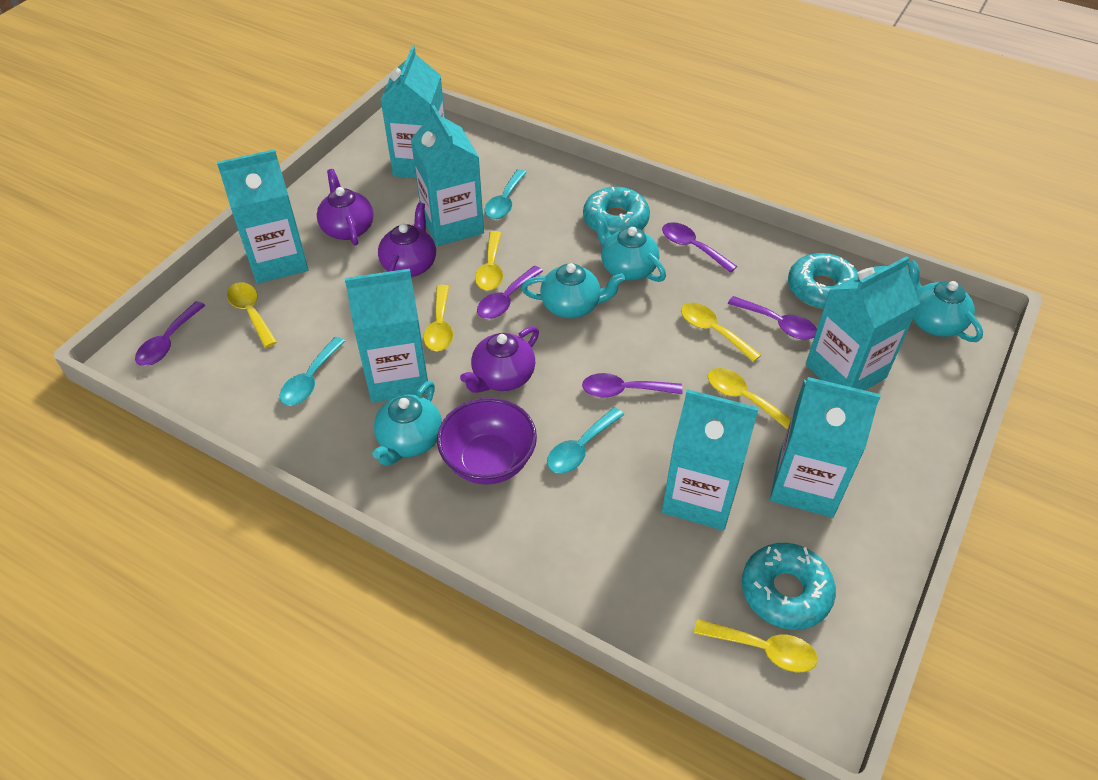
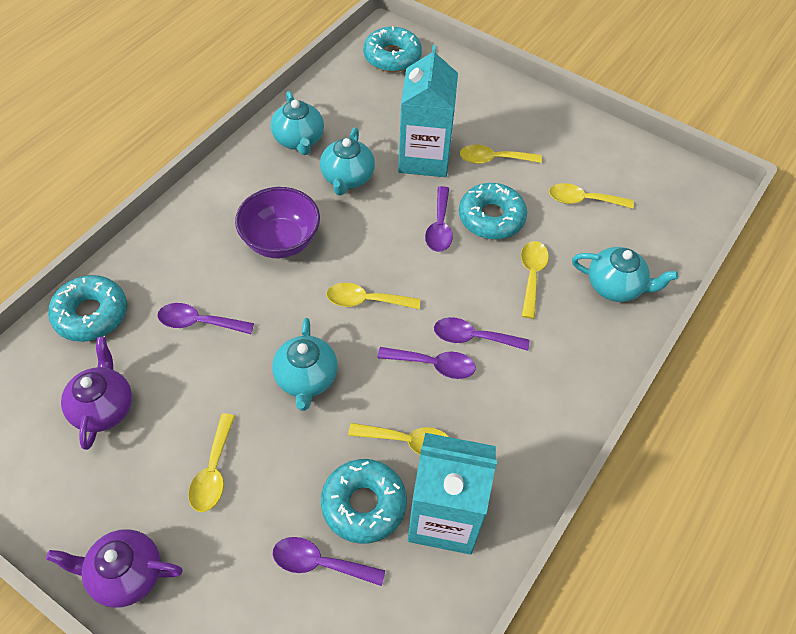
purple teapot: 3 -> 2
turquoise carton: 7 -> 2
turquoise donut: 3 -> 4
turquoise spoon: 3 -> 0

